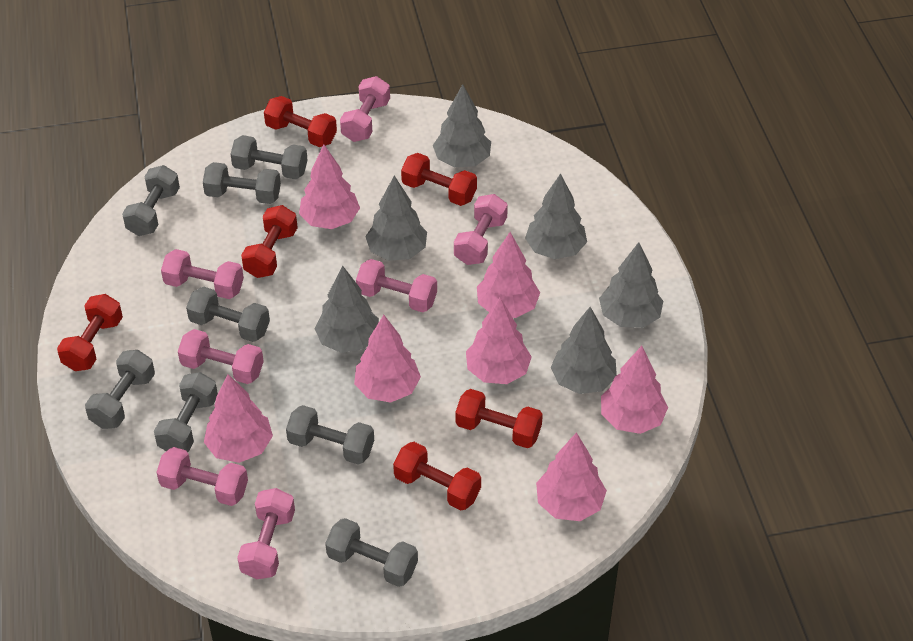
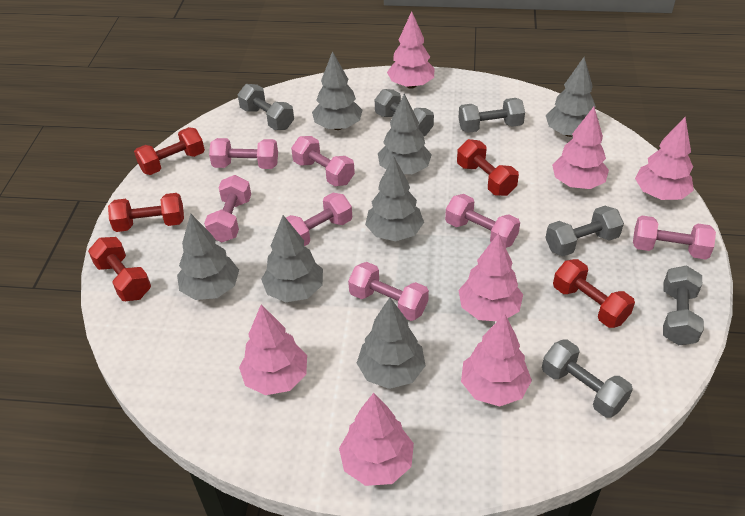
grey dumbbell: 8 -> 6
grey tree: 6 -> 7
red dumbbell: 6 -> 5

